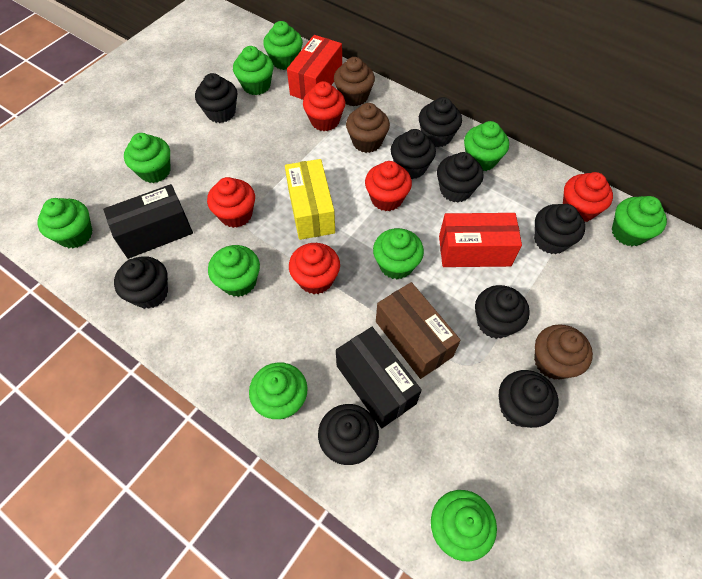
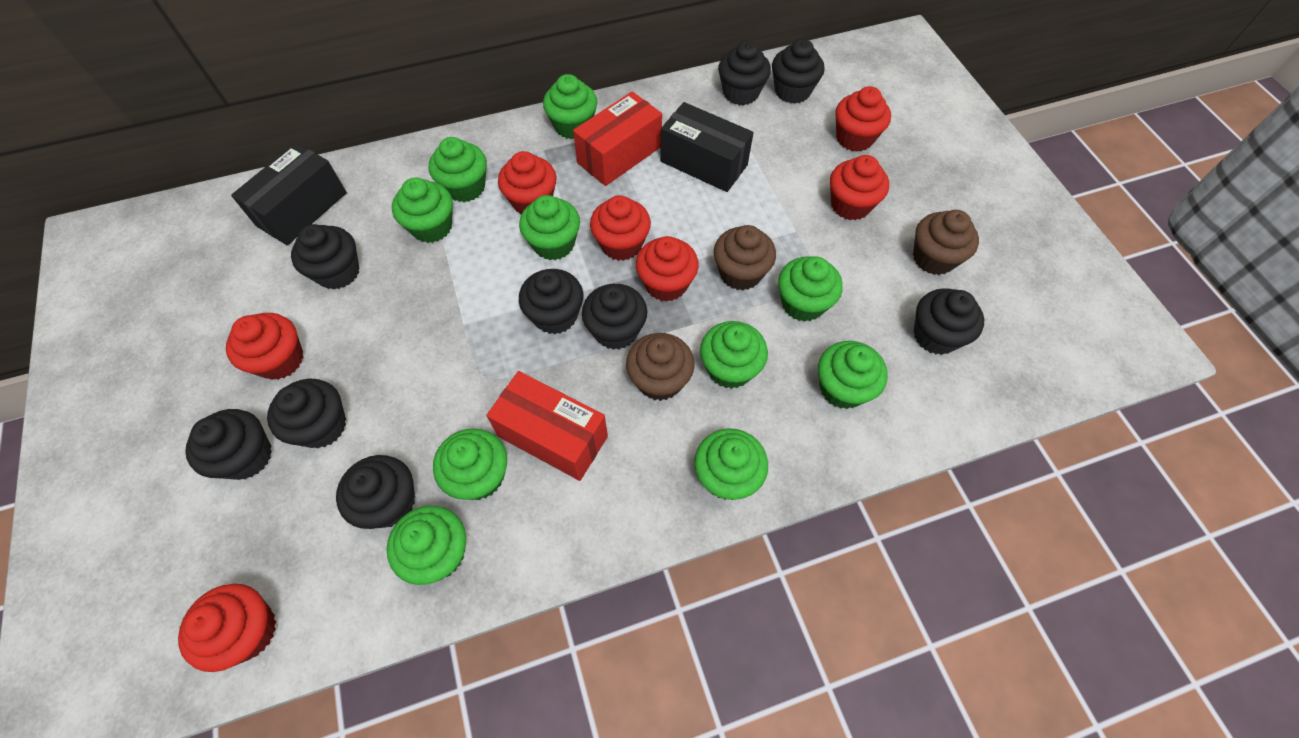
brown box: 1 -> 0
red cupcake: 5 -> 7
yellow box: 1 -> 0

